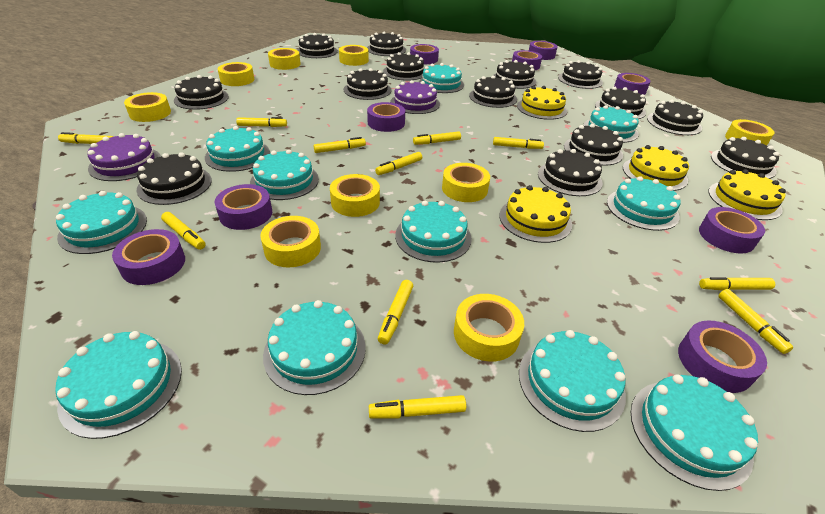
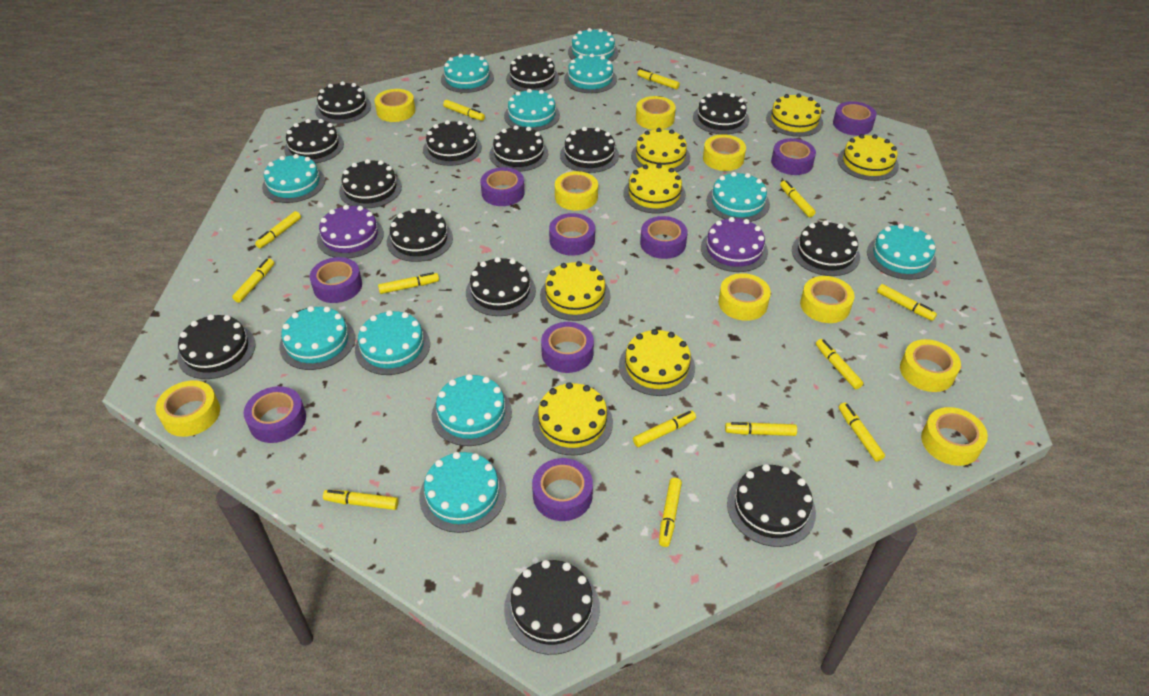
yellow cake: 4 -> 7
yellow marker: 11 -> 13

